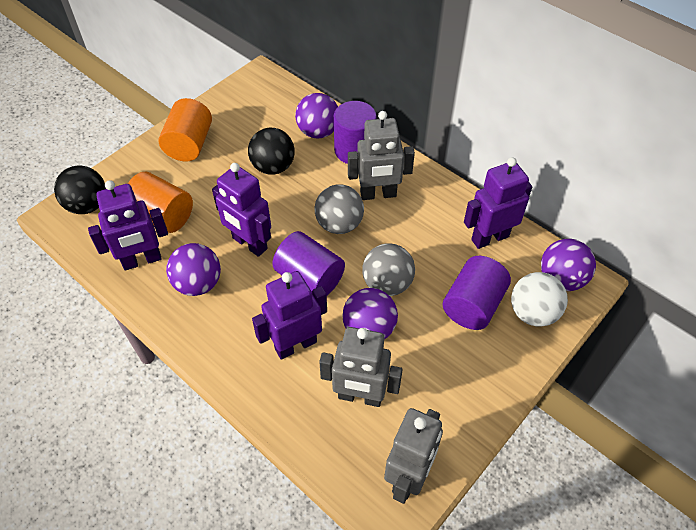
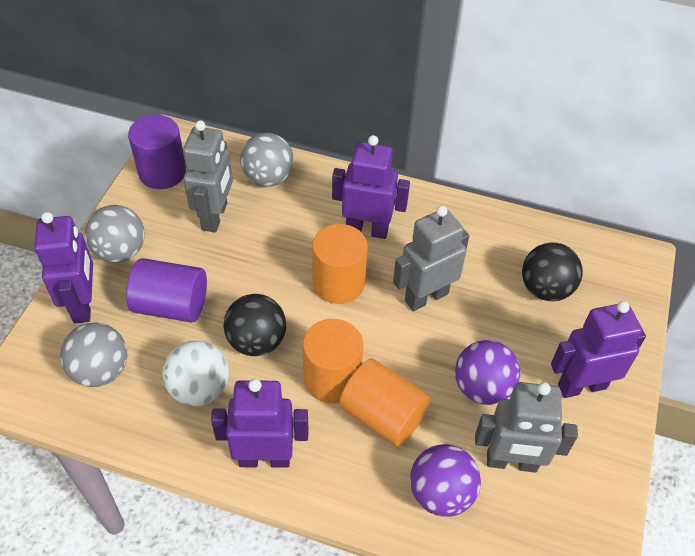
grey ball: 2 -> 3
orange cylinder: 2 -> 3
purple ball: 4 -> 2
purple cylinder: 3 -> 2

